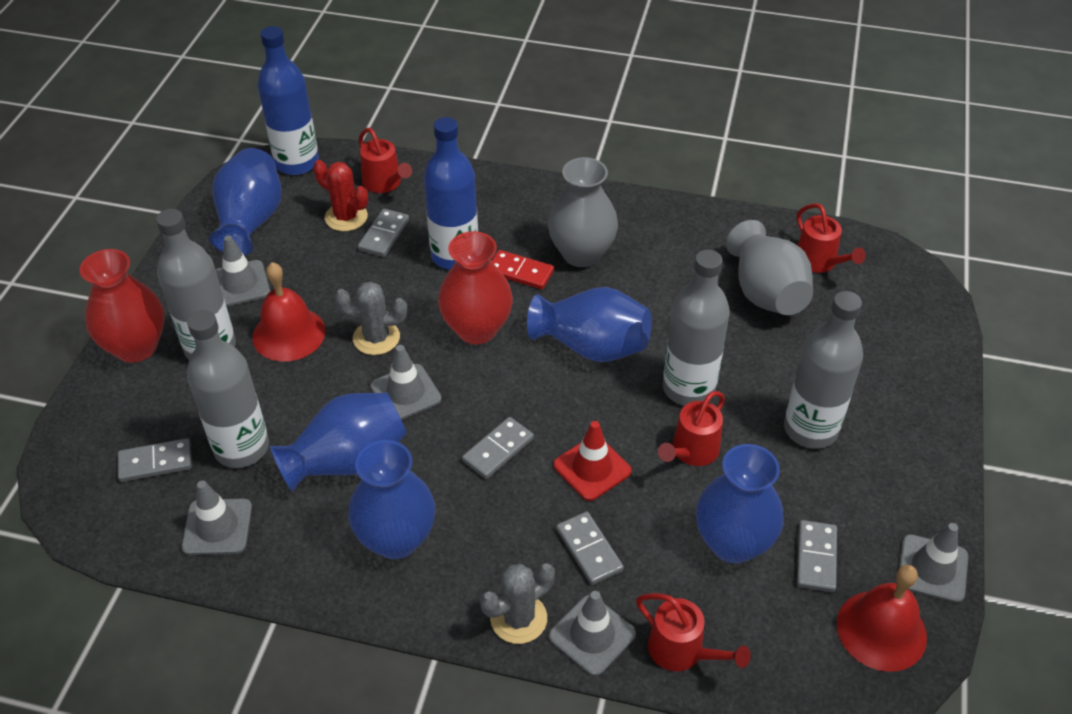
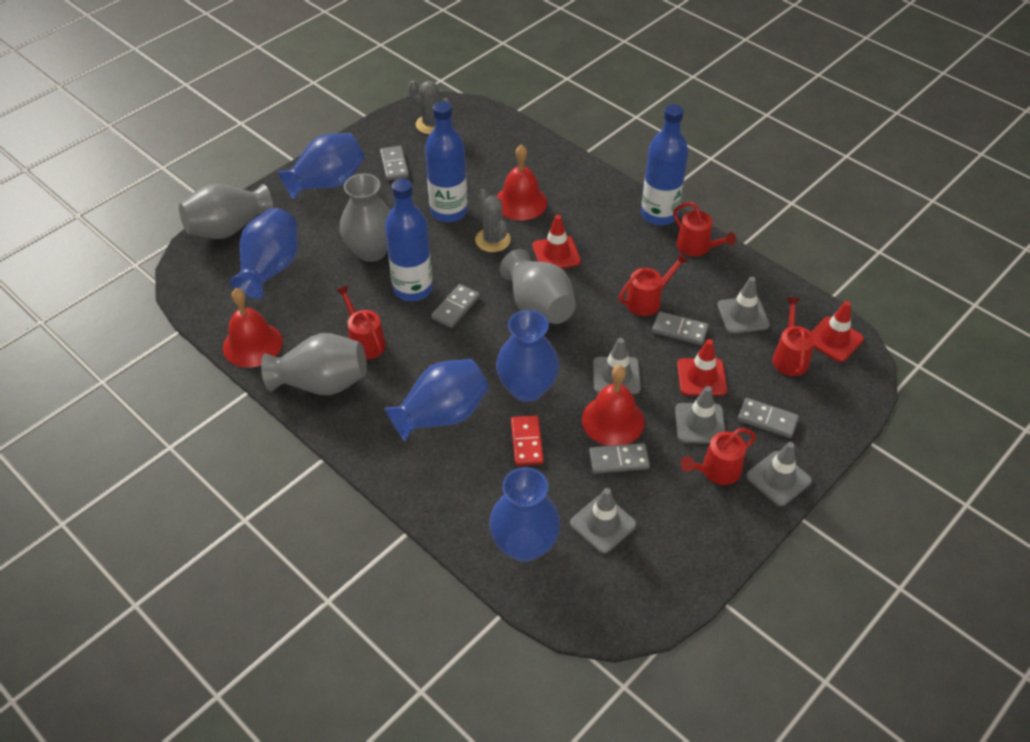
blue bottle: 2 -> 3
grey bottle: 4 -> 0
grey vase: 2 -> 4
red bell: 2 -> 3
red cactus: 1 -> 0
red traffic cone: 1 -> 3
red vase: 2 -> 0
red watering can: 4 -> 5

